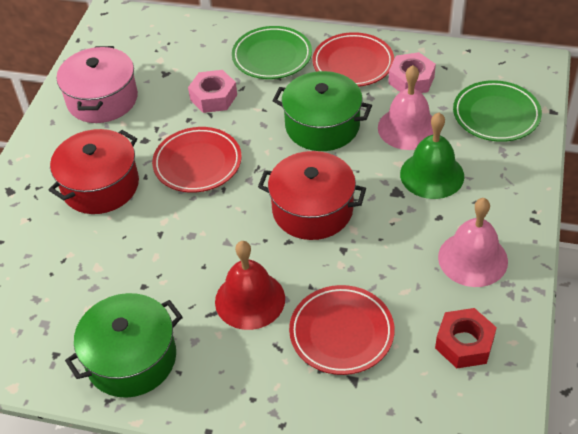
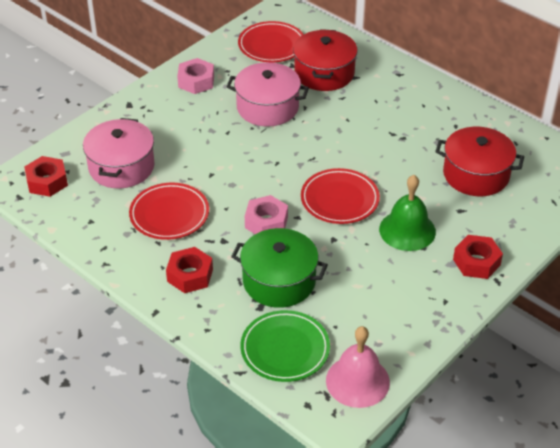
green plate: 2 -> 1
green pot: 2 -> 1
pink bell: 2 -> 1
pink pot: 1 -> 2
red bell: 1 -> 0
red nut: 1 -> 3

